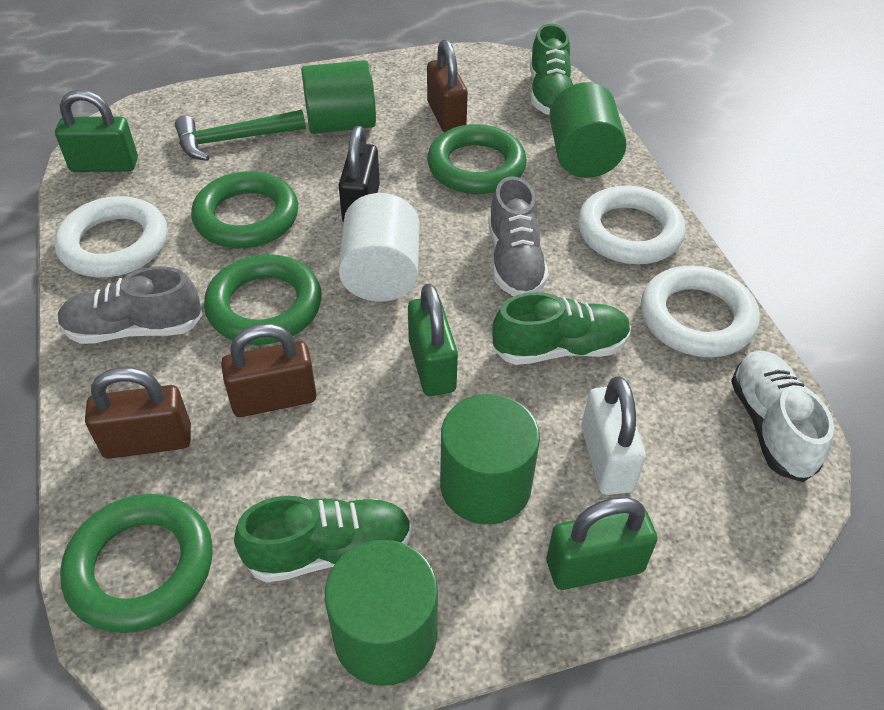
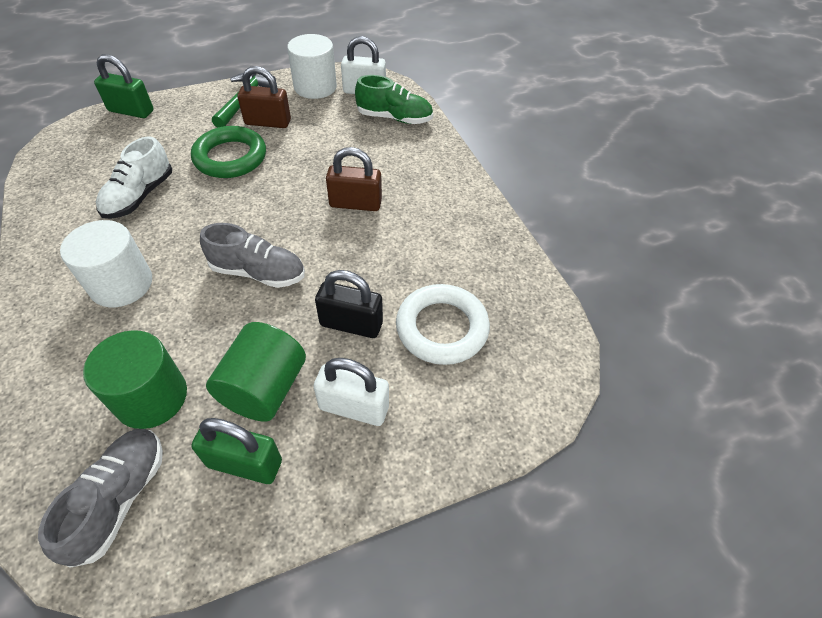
brown padlock: 3 -> 2
green cylinder: 4 -> 2
green padlock: 3 -> 2
green ring: 4 -> 1
green shoe: 3 -> 1
white cylinder: 1 -> 2
white padlock: 1 -> 2
white ring: 3 -> 1

